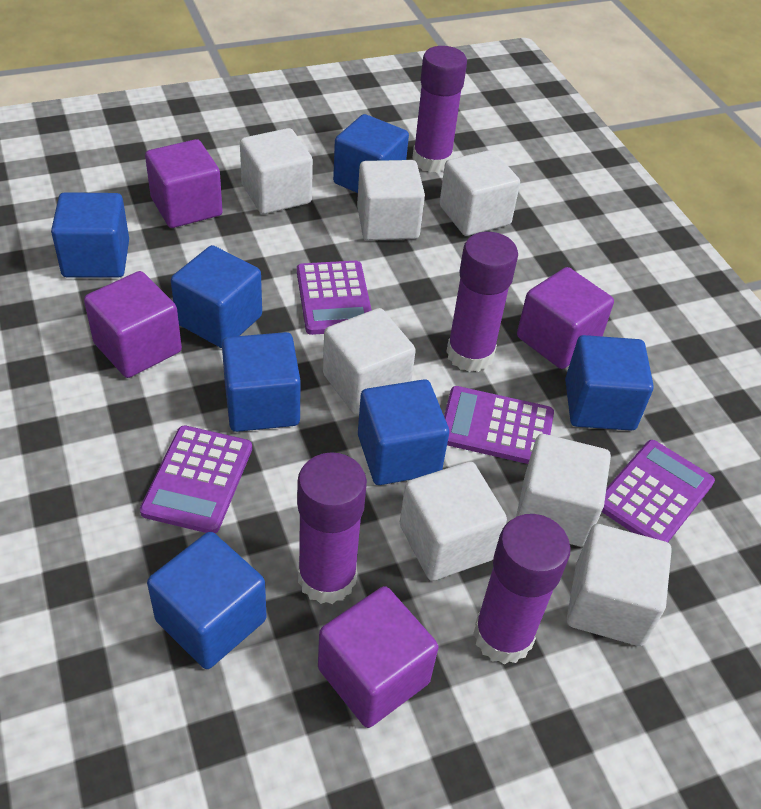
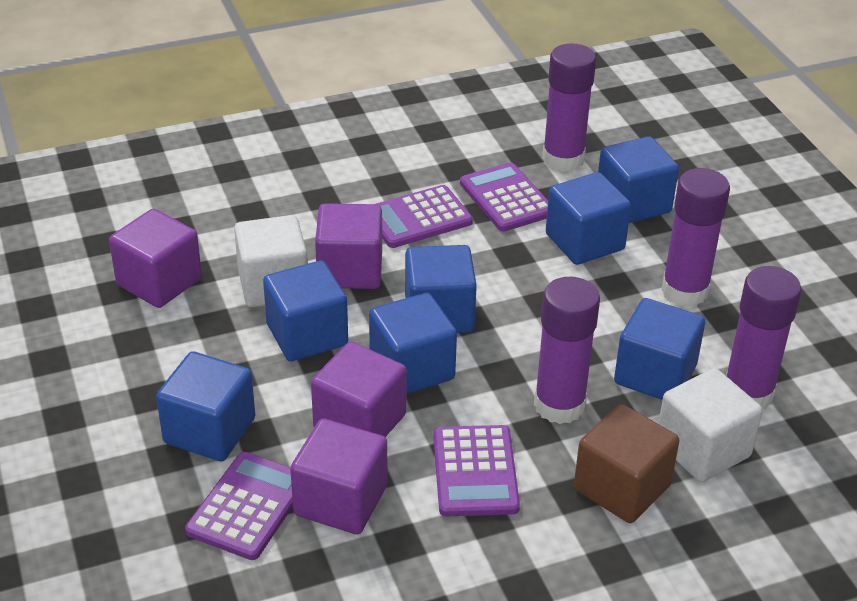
brown cube: 0 -> 1
white cube: 7 -> 2

